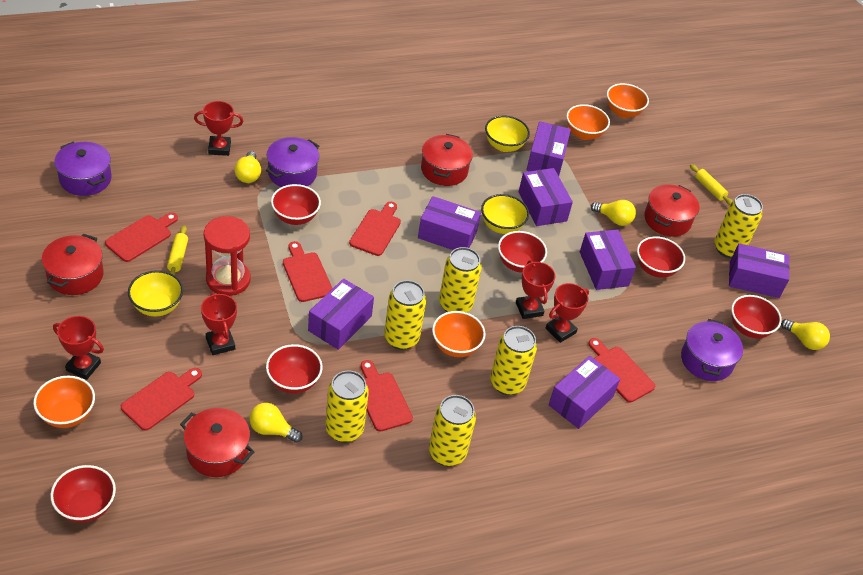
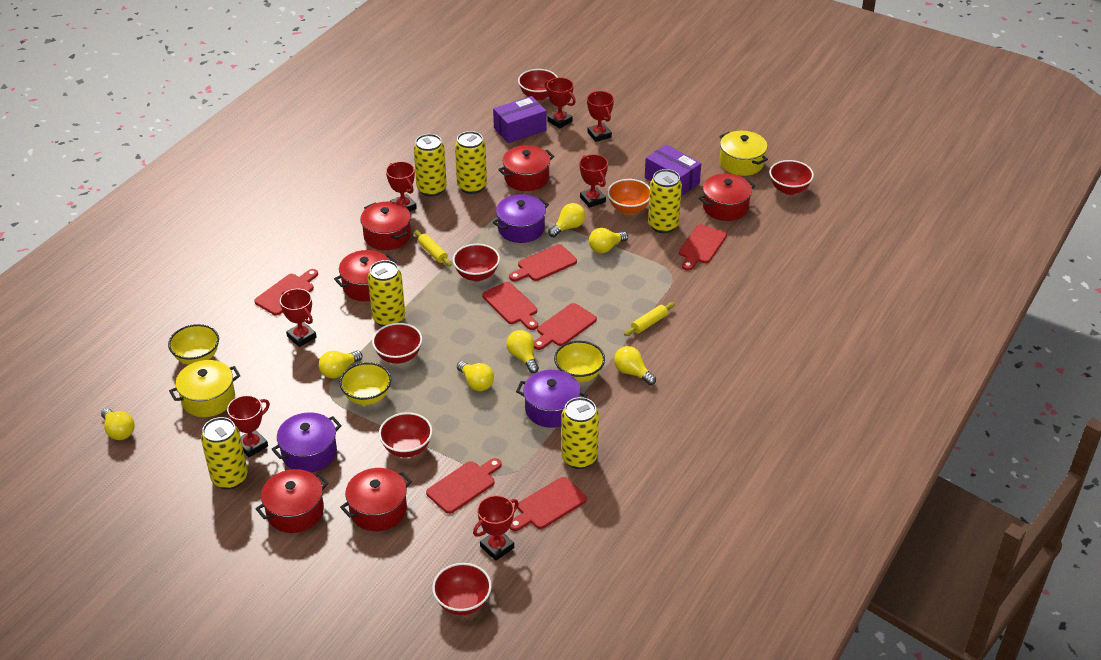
orange bowl: 4 -> 1
purple box: 7 -> 2
red cutting board: 6 -> 7
red hourglass: 1 -> 0
red pot: 4 -> 6
red trophy: 5 -> 7
yellow light bulb: 4 -> 7
yellow pot: 0 -> 2

